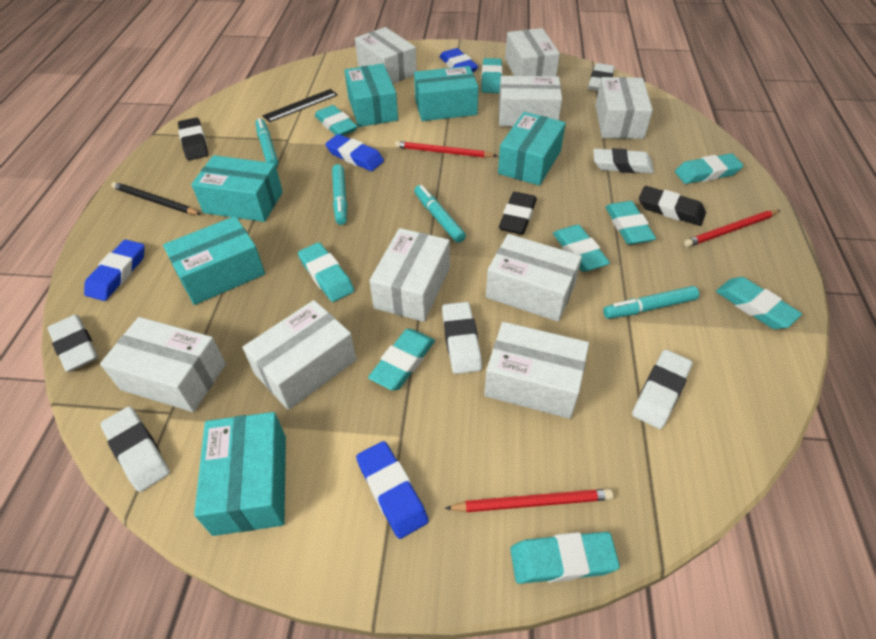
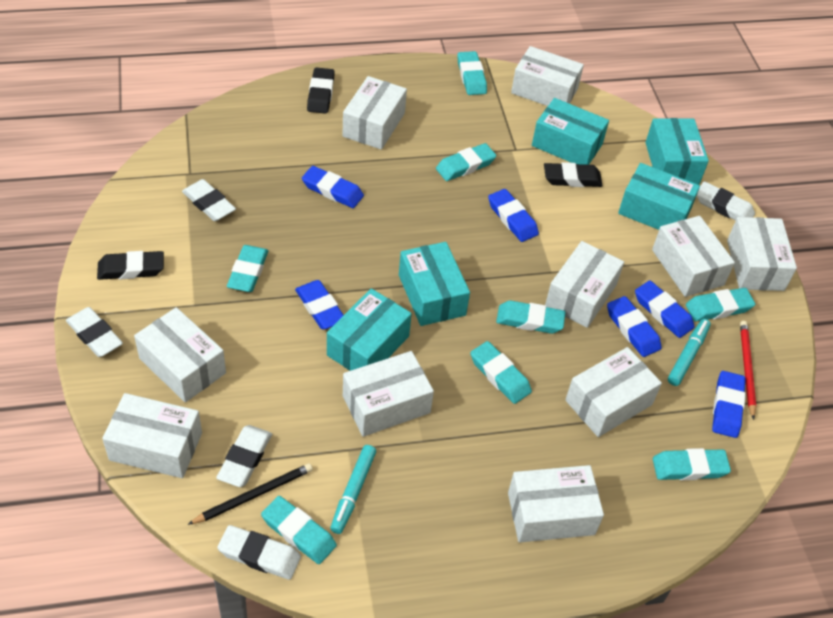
black ruler: 1 -> 0
blue eraser: 4 -> 6
red pencil: 3 -> 1
turquoise box: 6 -> 5
turquoise eraser: 9 -> 8
turquoise marker: 4 -> 2
white box: 9 -> 10
white eraser: 6 -> 5

